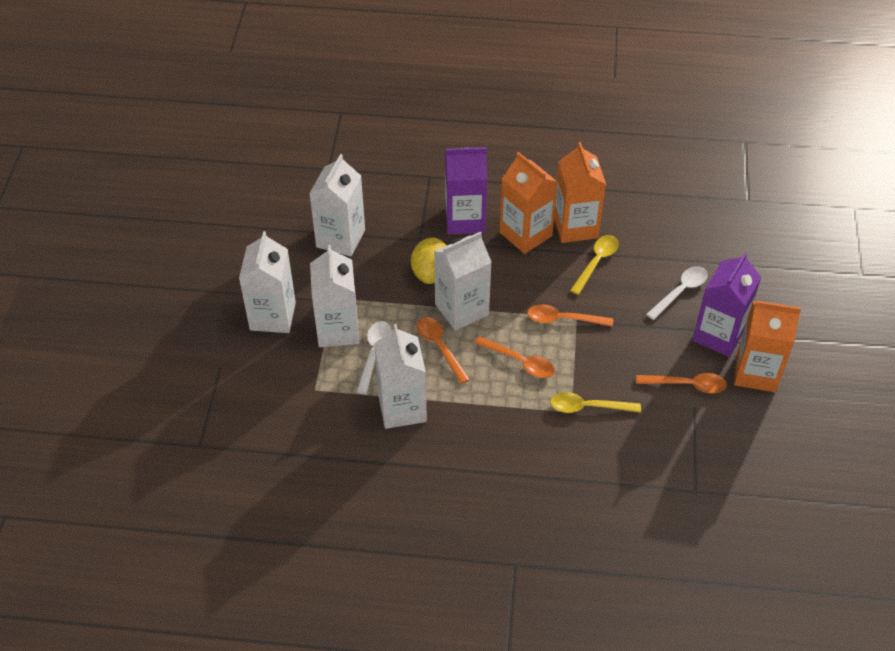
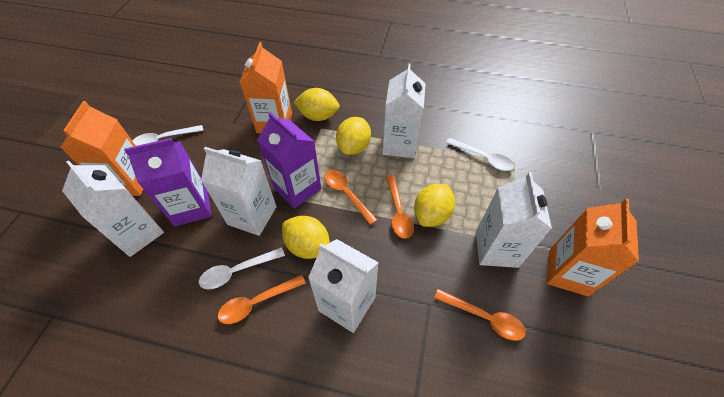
white spoon: 2 -> 3
yellow lemon: 1 -> 4
yellow spoon: 2 -> 0

